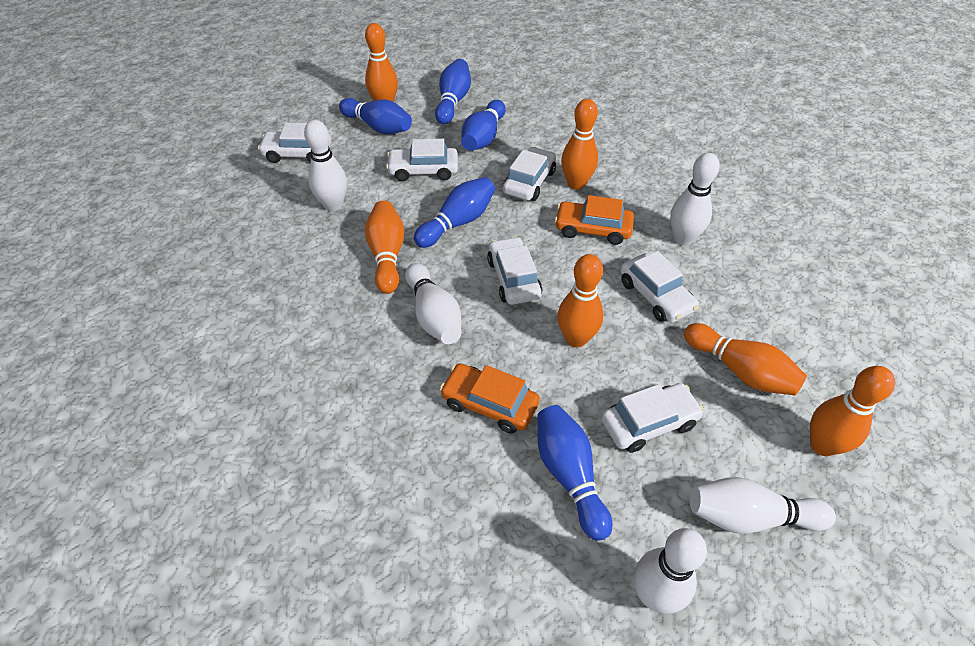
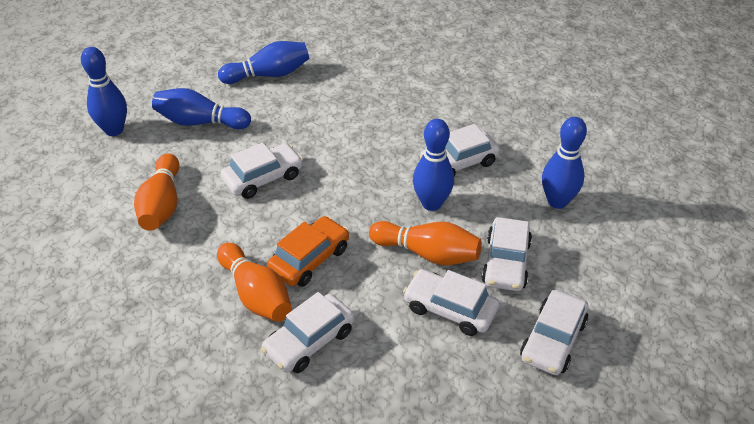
orange bowling pin: 6 -> 3
orange car: 2 -> 1
white bowling pin: 5 -> 0

